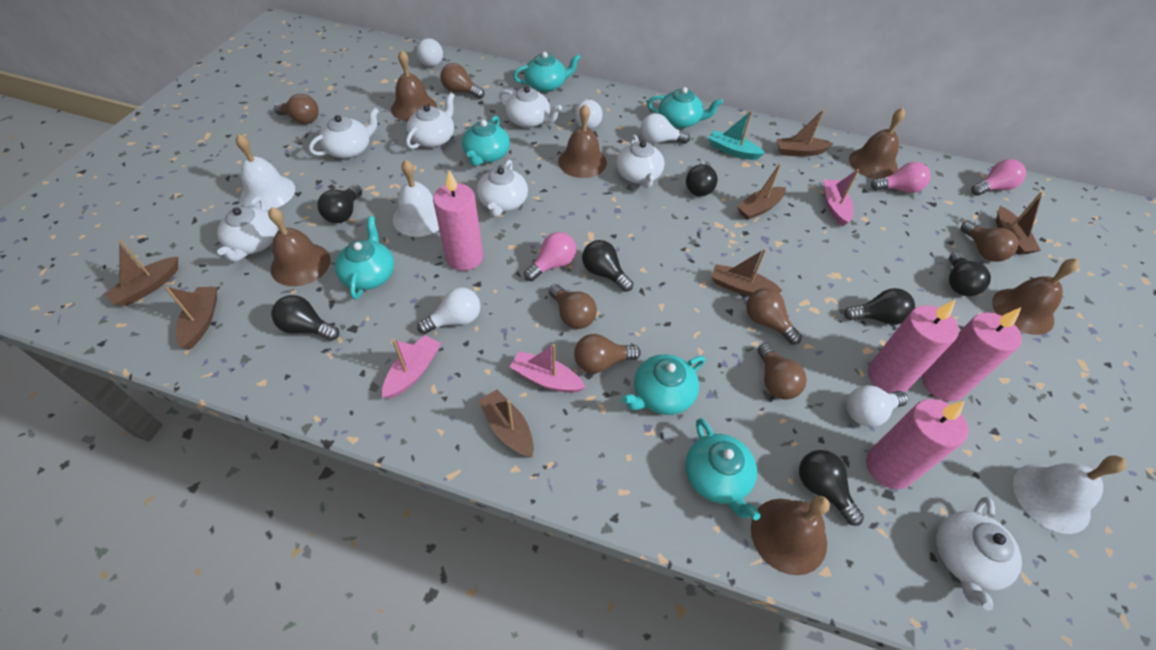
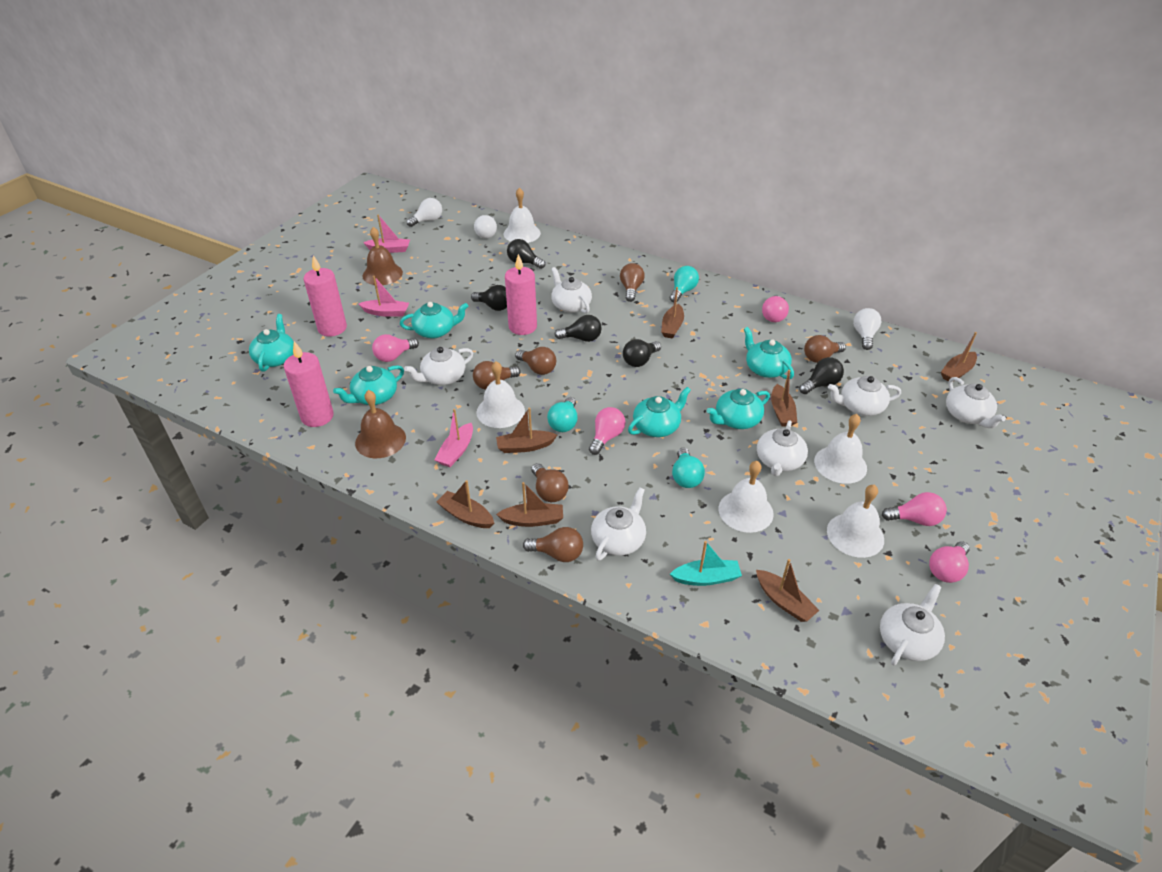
black light bulb: 7 -> 5
brown bell: 6 -> 2
brown light bulb: 7 -> 6
pink candle: 4 -> 3
pink light bulb: 3 -> 5
turquoise light bulb: 0 -> 3
white bell: 3 -> 5
white light bulb: 5 -> 3

